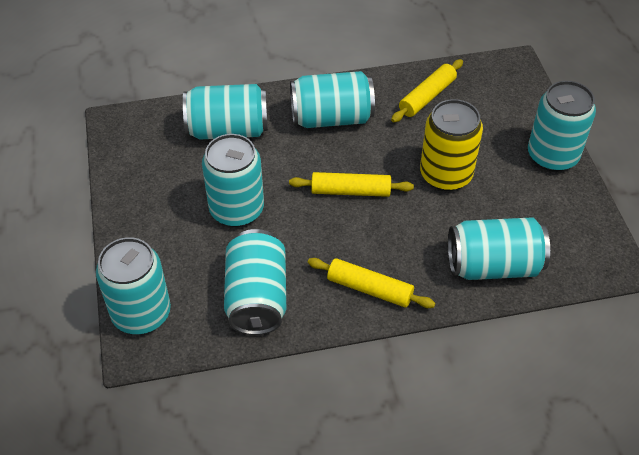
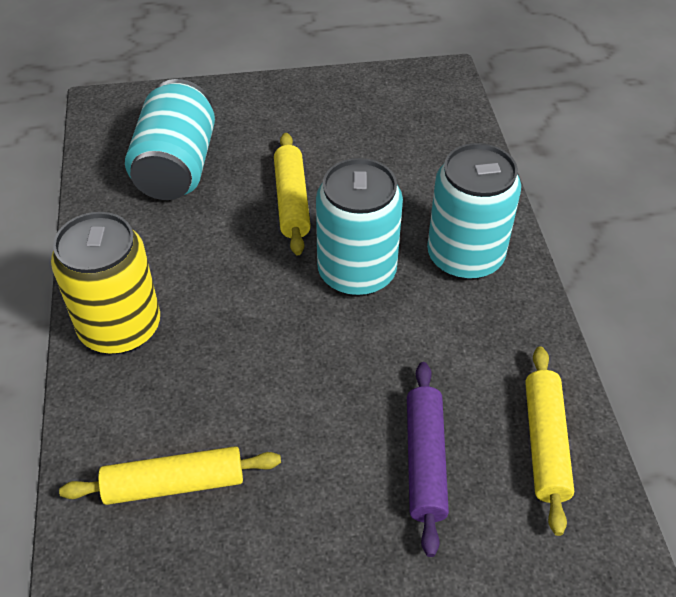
purple rolling pin: 0 -> 1
turquoise can: 7 -> 3

